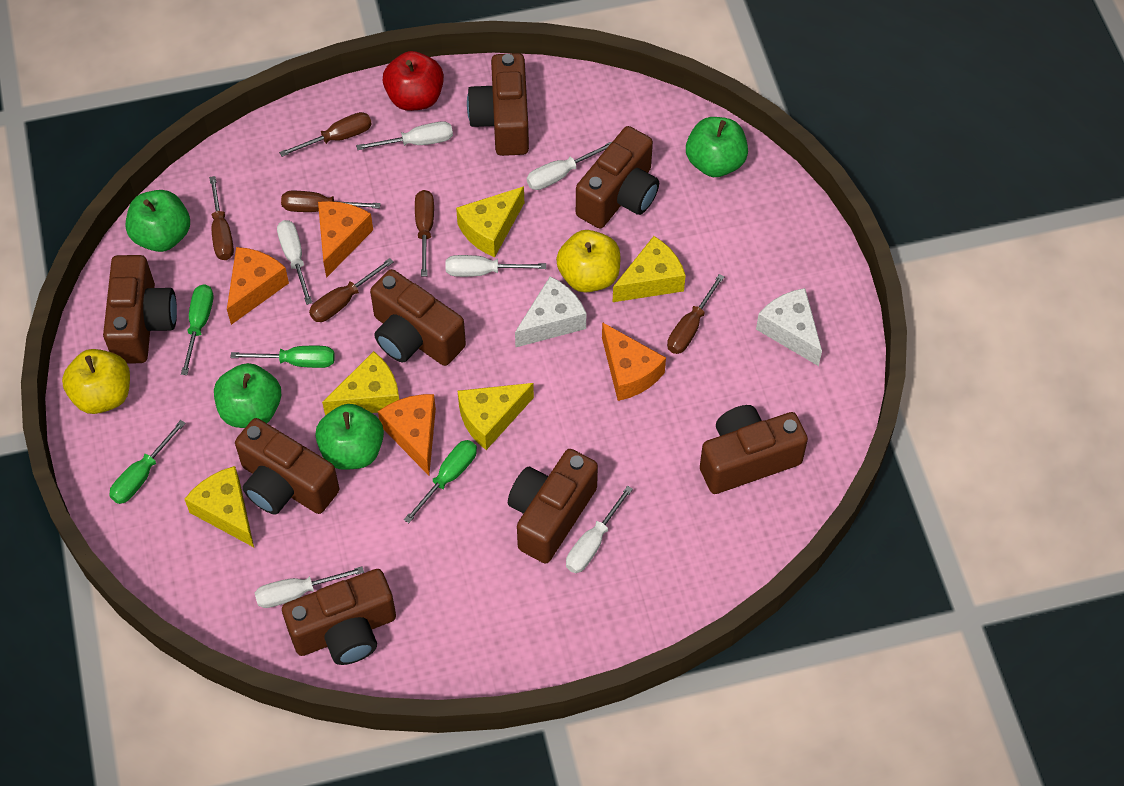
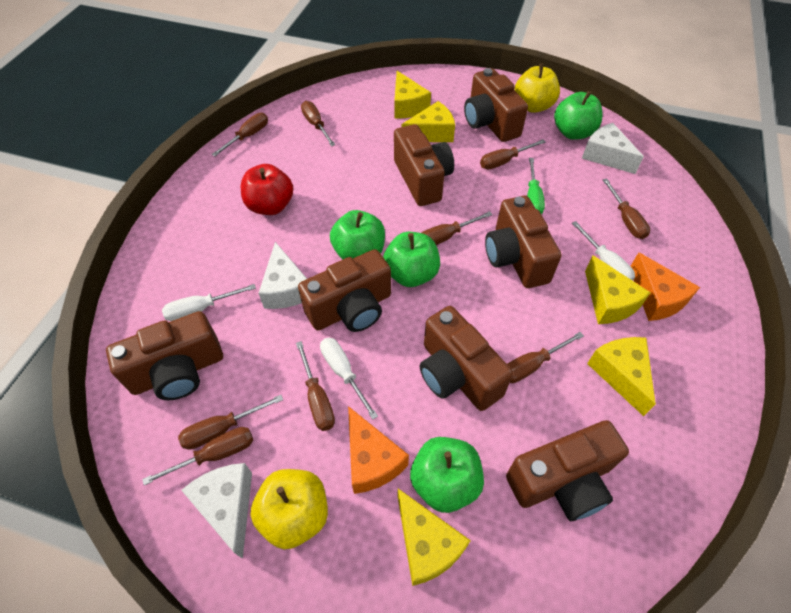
brown camera: 8 -> 7
brown screwdriver: 6 -> 9
green screwdriver: 4 -> 1
orange cheese: 4 -> 2
white cheese: 2 -> 3
white screwdriver: 6 -> 3

